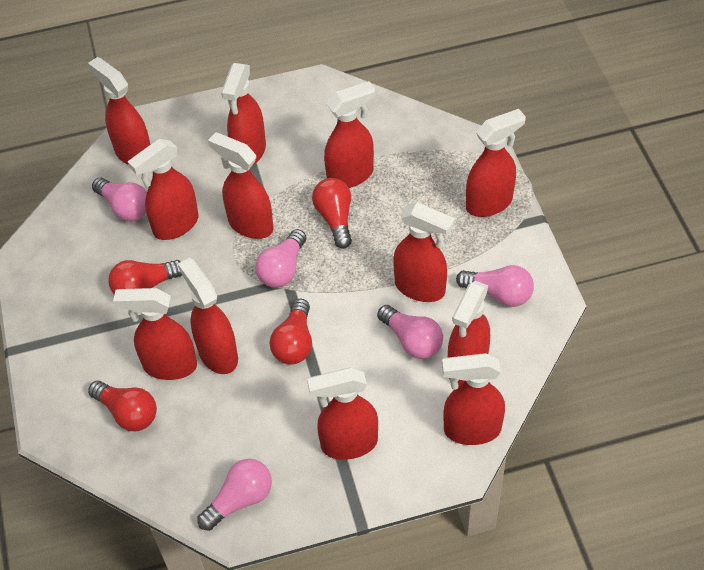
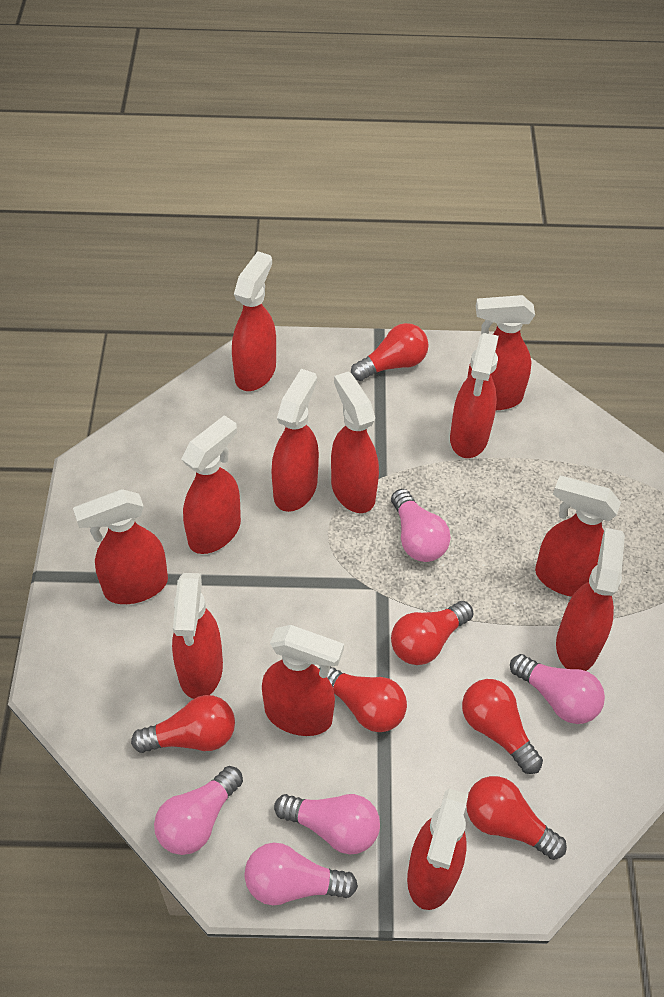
red light bulb: 4 -> 6

